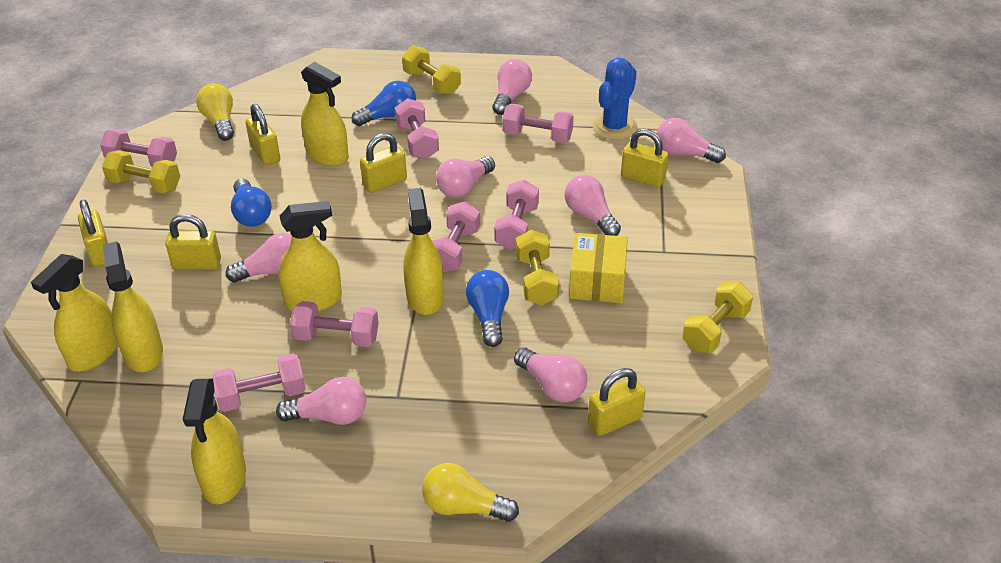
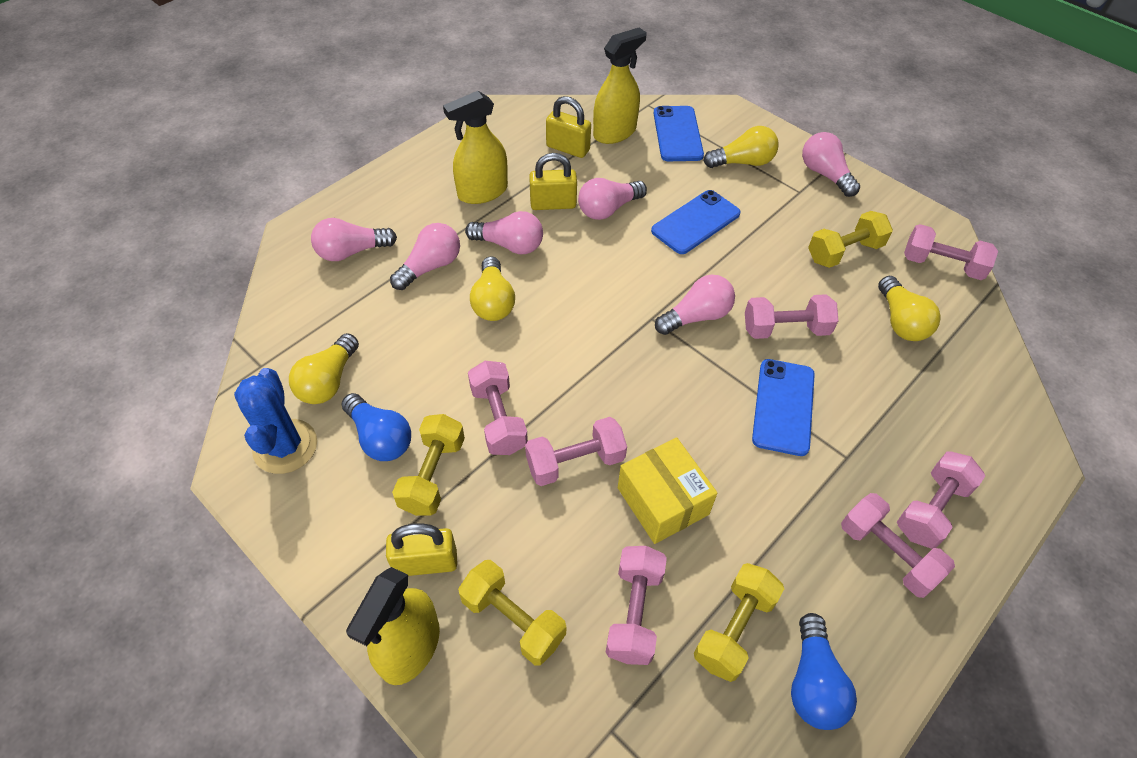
blue light bulb: 3 -> 2
blue phone: 0 -> 3
pink light bulb: 7 -> 6
yellow light bulb: 2 -> 4
yellow padlock: 6 -> 3
yellow spray bottle: 6 -> 3

